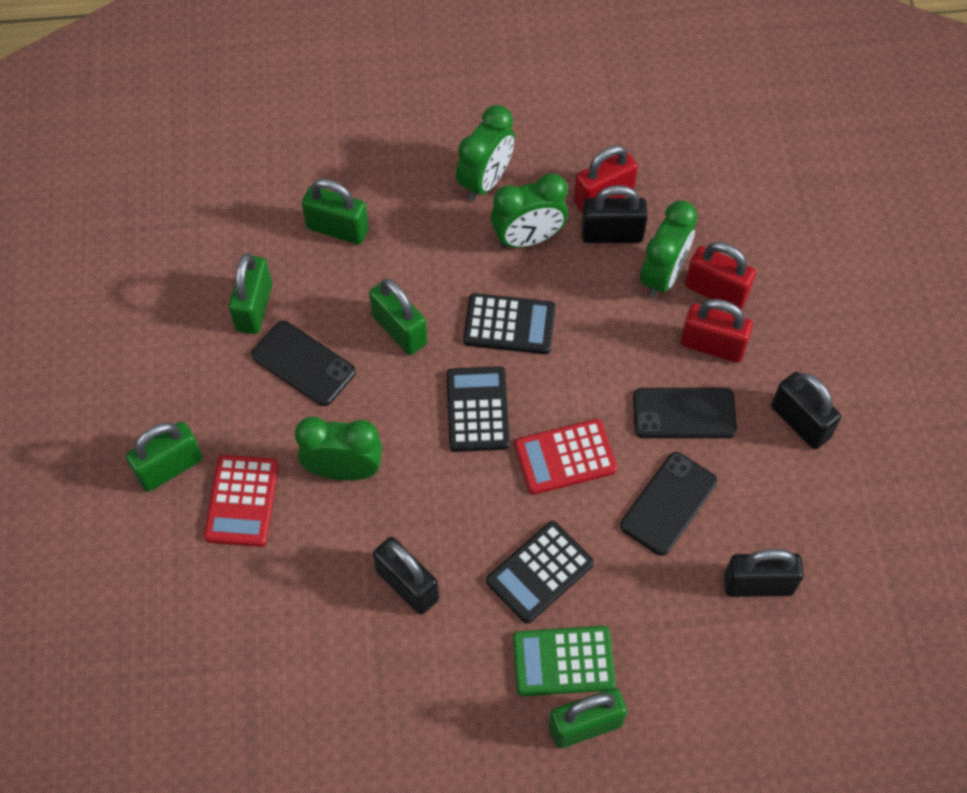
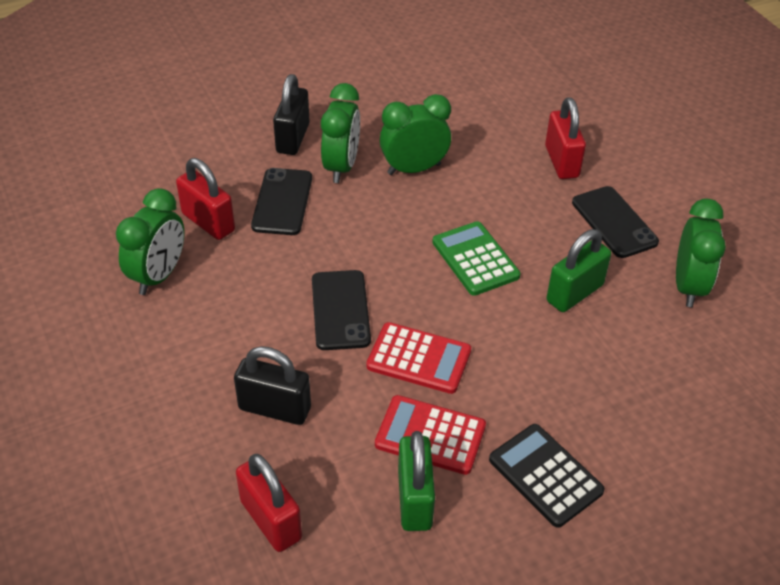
black calculator: 3 -> 1
black padlock: 4 -> 2
green padlock: 5 -> 2

